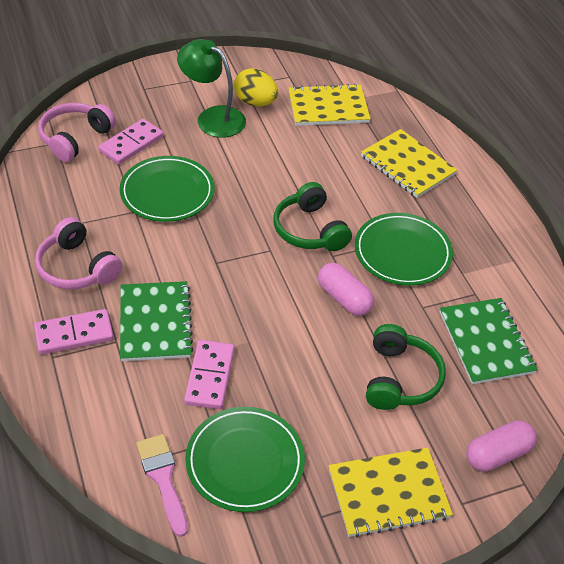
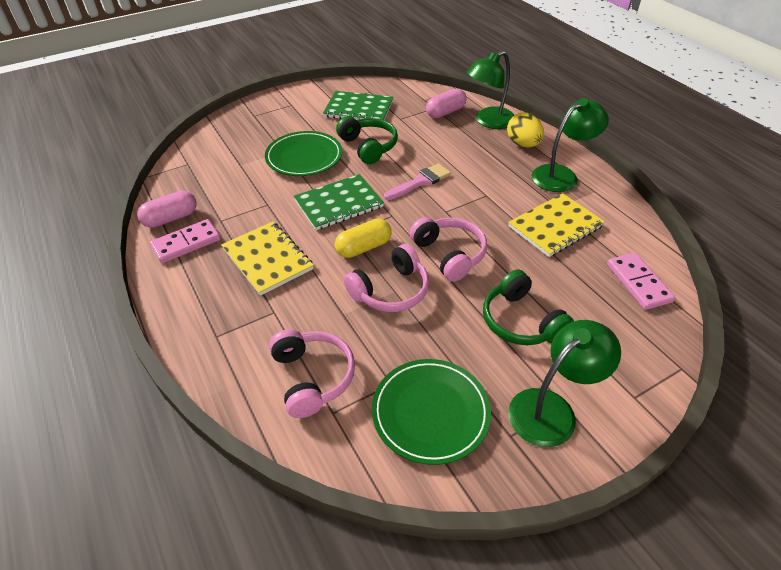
green lamp: 1 -> 3
green plate: 3 -> 2
pink domino: 3 -> 2
pink headphones: 2 -> 3
yellow capsule: 0 -> 1
yellow notebook: 3 -> 2

